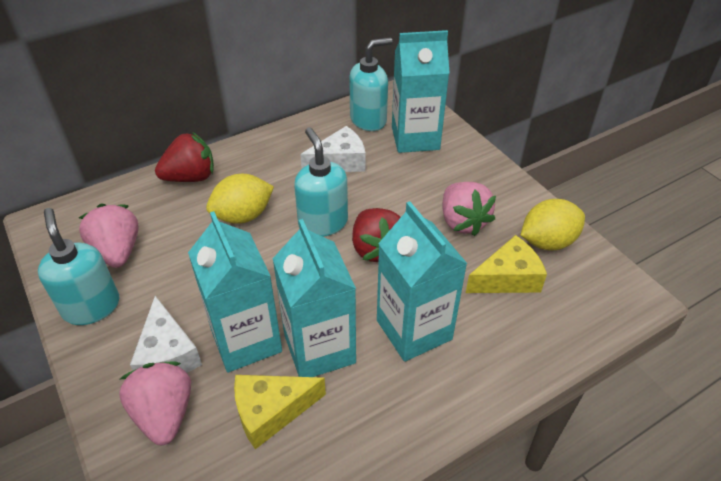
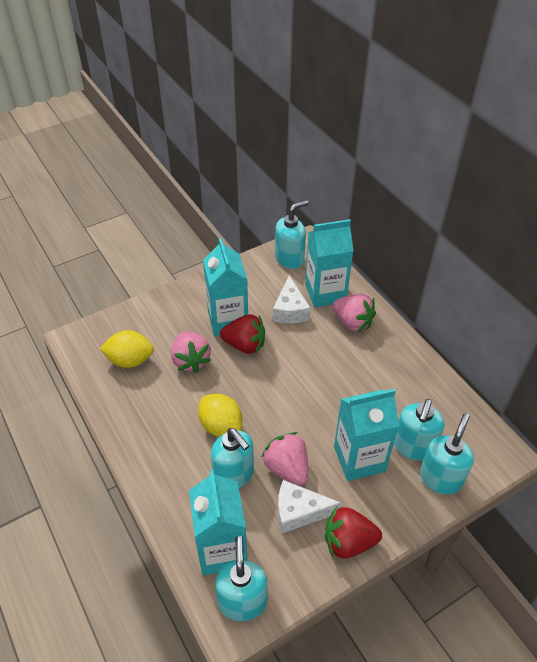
turquoise soap dispenser: 3 -> 5
yellow cheese: 2 -> 0

